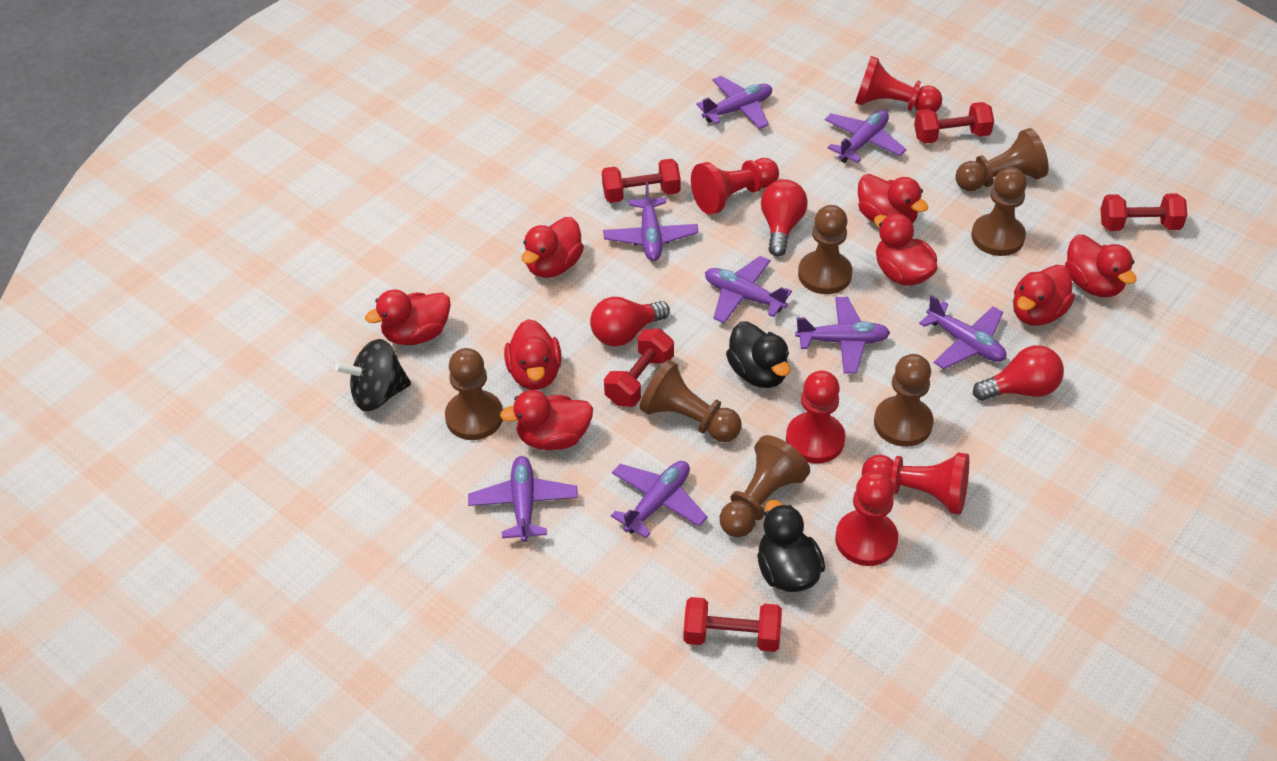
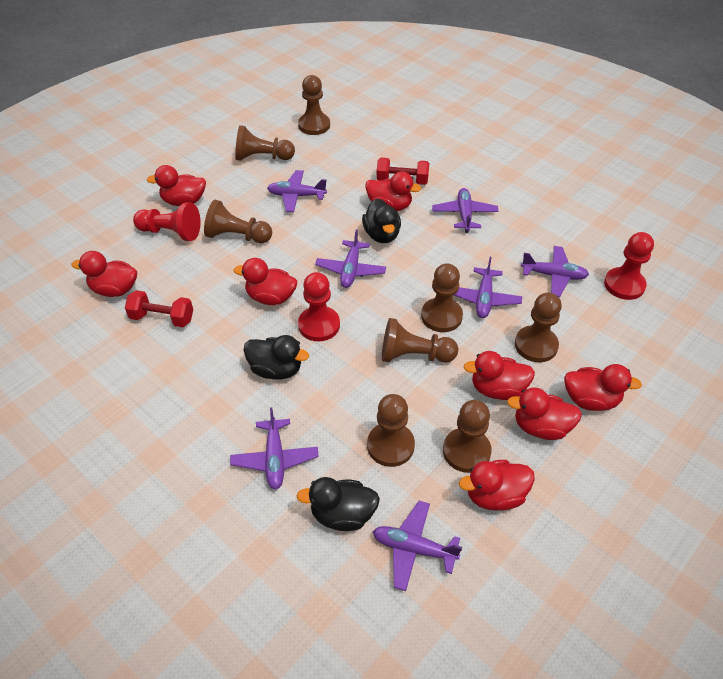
black duck: 2 -> 3
black spinning top: 1 -> 0
brown pawn: 7 -> 8
purple plane: 8 -> 7
red dumbbell: 5 -> 2
red light bulb: 3 -> 0
red pawn: 5 -> 3

